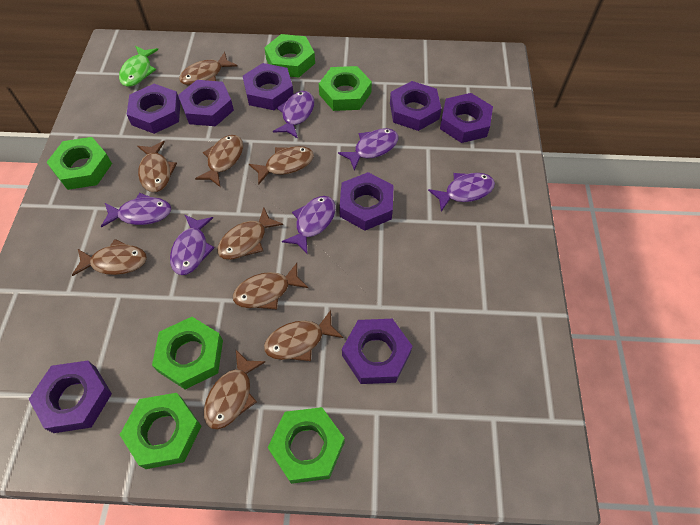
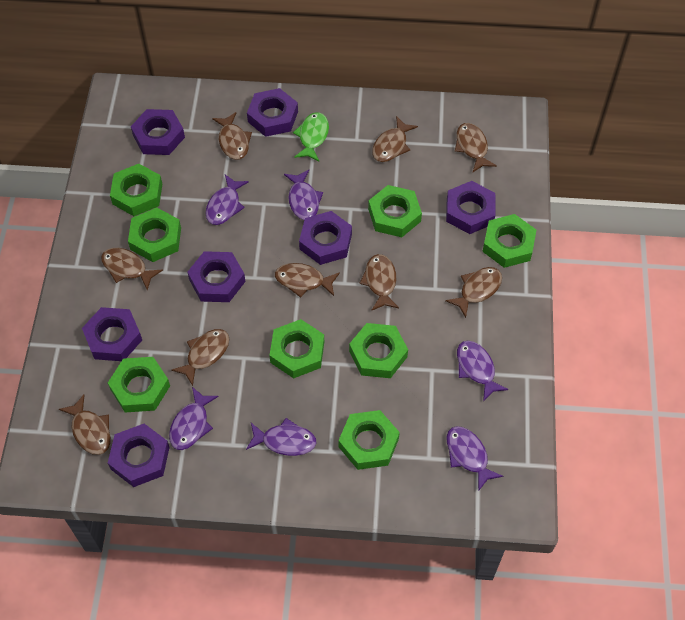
green nut: 6 -> 8
purple nut: 8 -> 7

